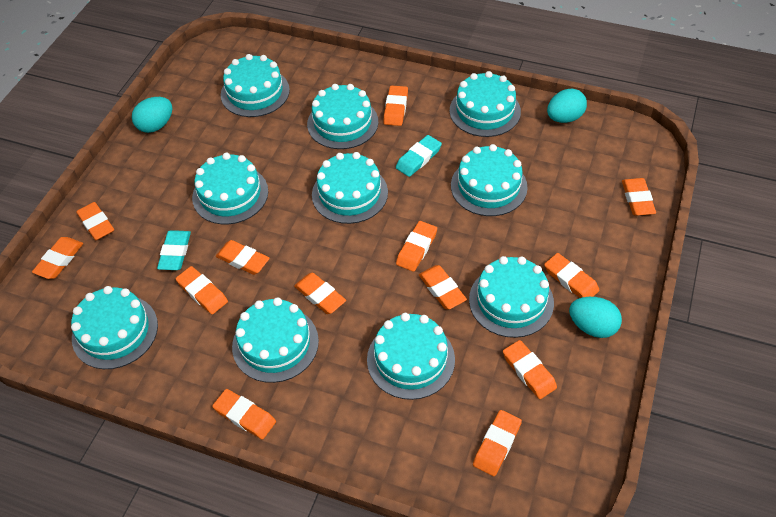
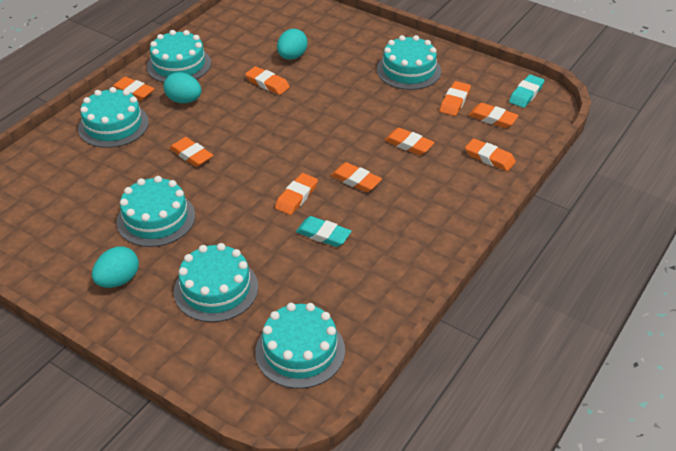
orange eraser: 13 -> 9
turquoise cake: 10 -> 6

